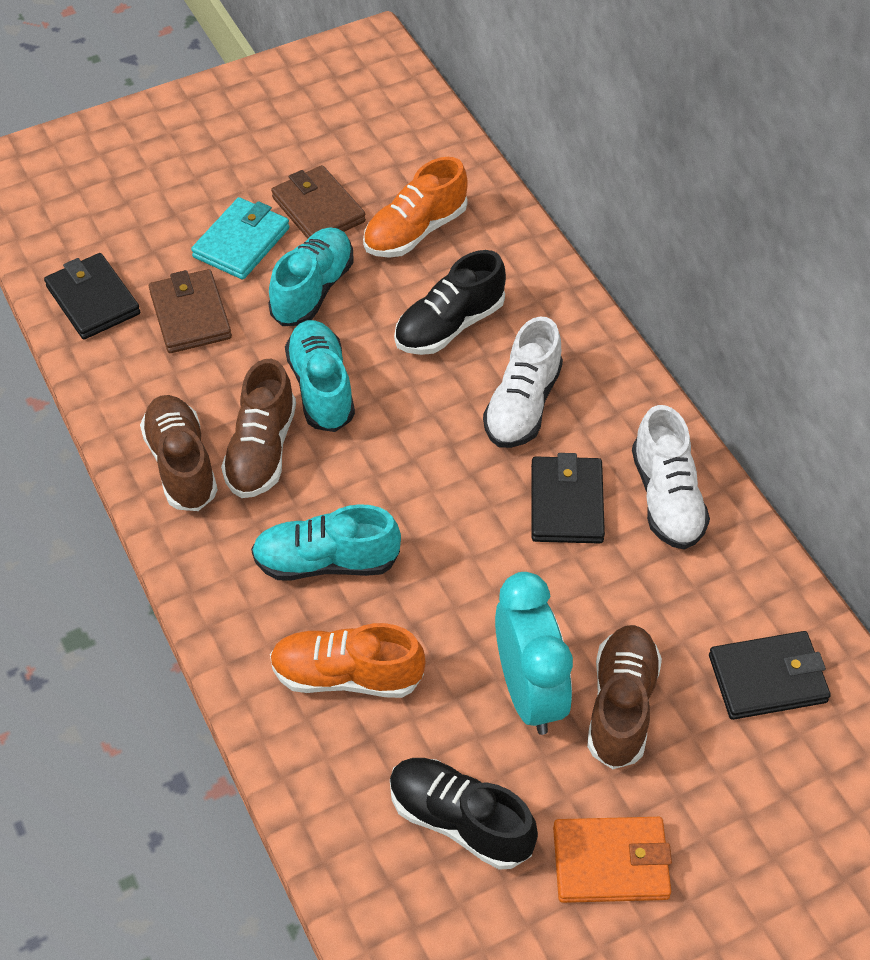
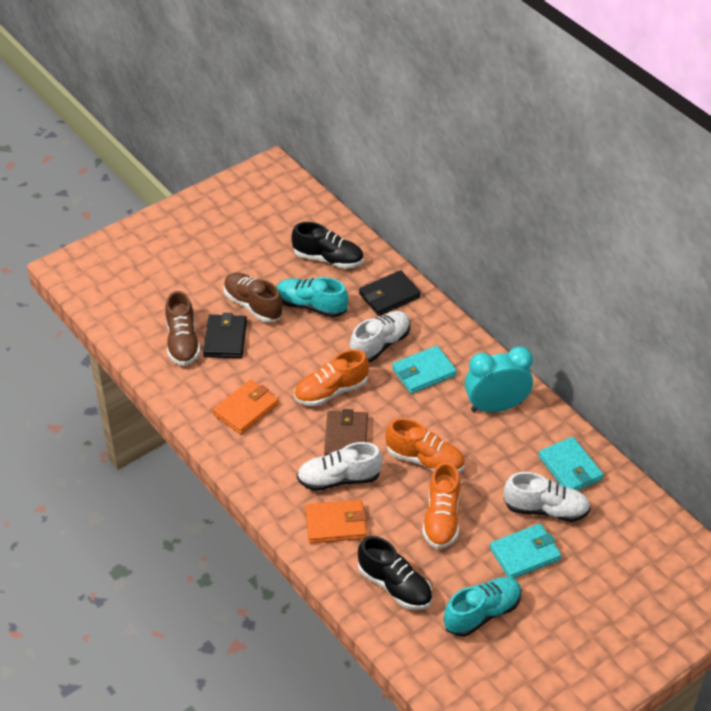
black wallet: 3 -> 2
brown shoe: 3 -> 2
brown wallet: 2 -> 1
orange shoe: 2 -> 3
orange wallet: 1 -> 2
turquoise shoe: 3 -> 2
turquoise wallet: 1 -> 3
white shoe: 2 -> 3

